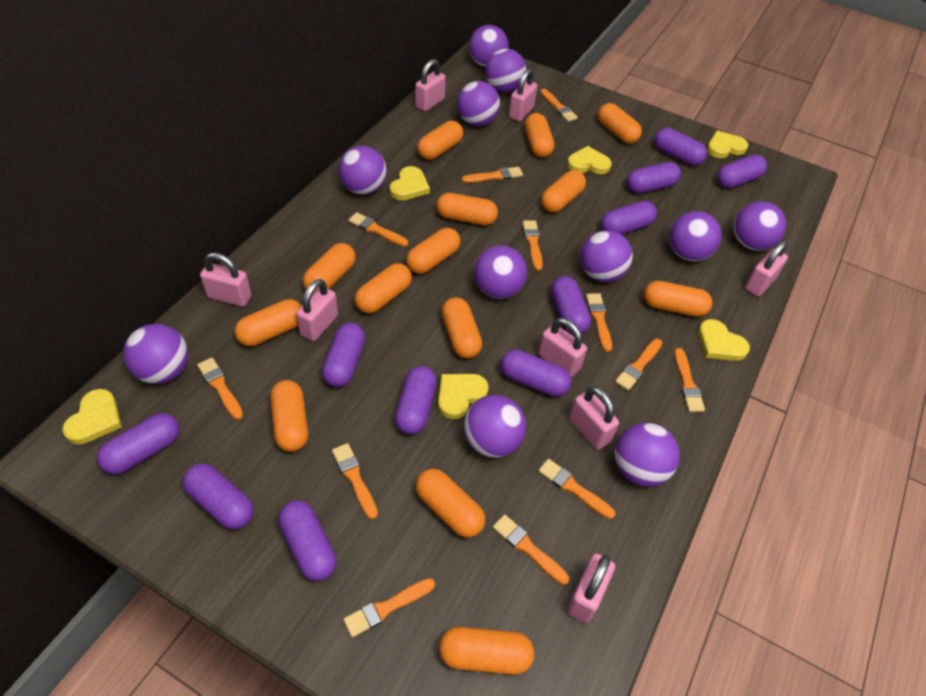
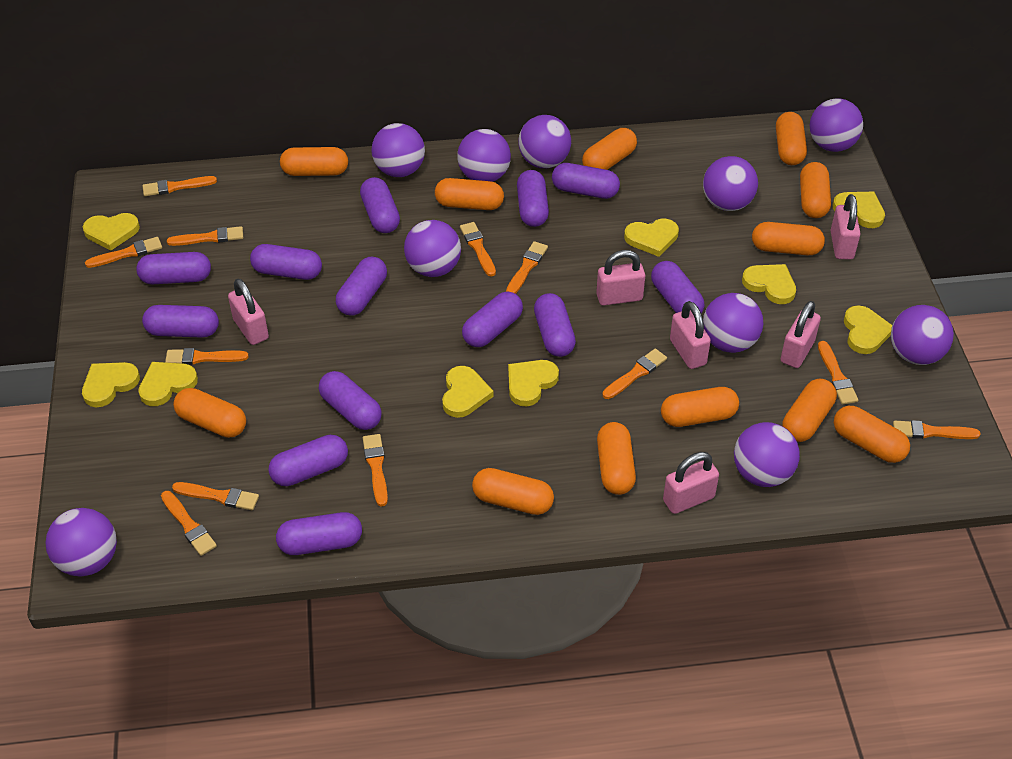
orange capsule: 14 -> 12
pink padlock: 8 -> 6
purple ball: 11 -> 10
purple capsule: 11 -> 13
yellow heart: 6 -> 9

